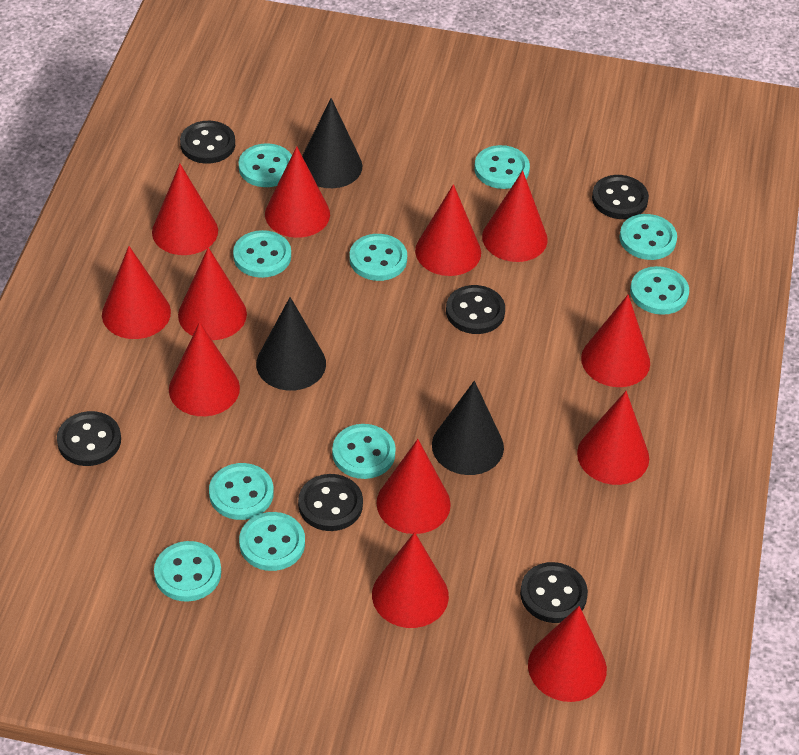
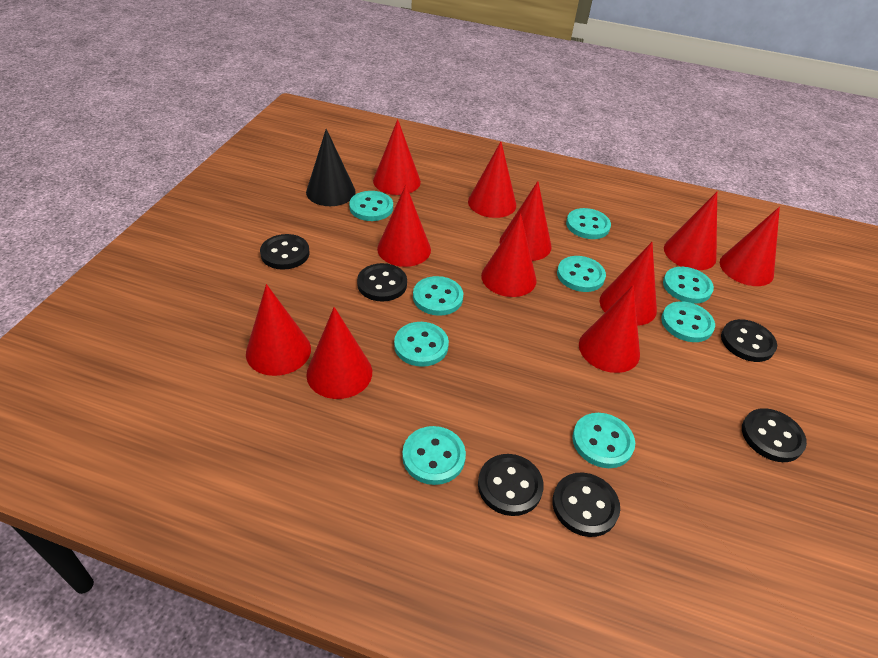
black cone: 3 -> 1
red cone: 12 -> 11
turquoise button: 10 -> 9

